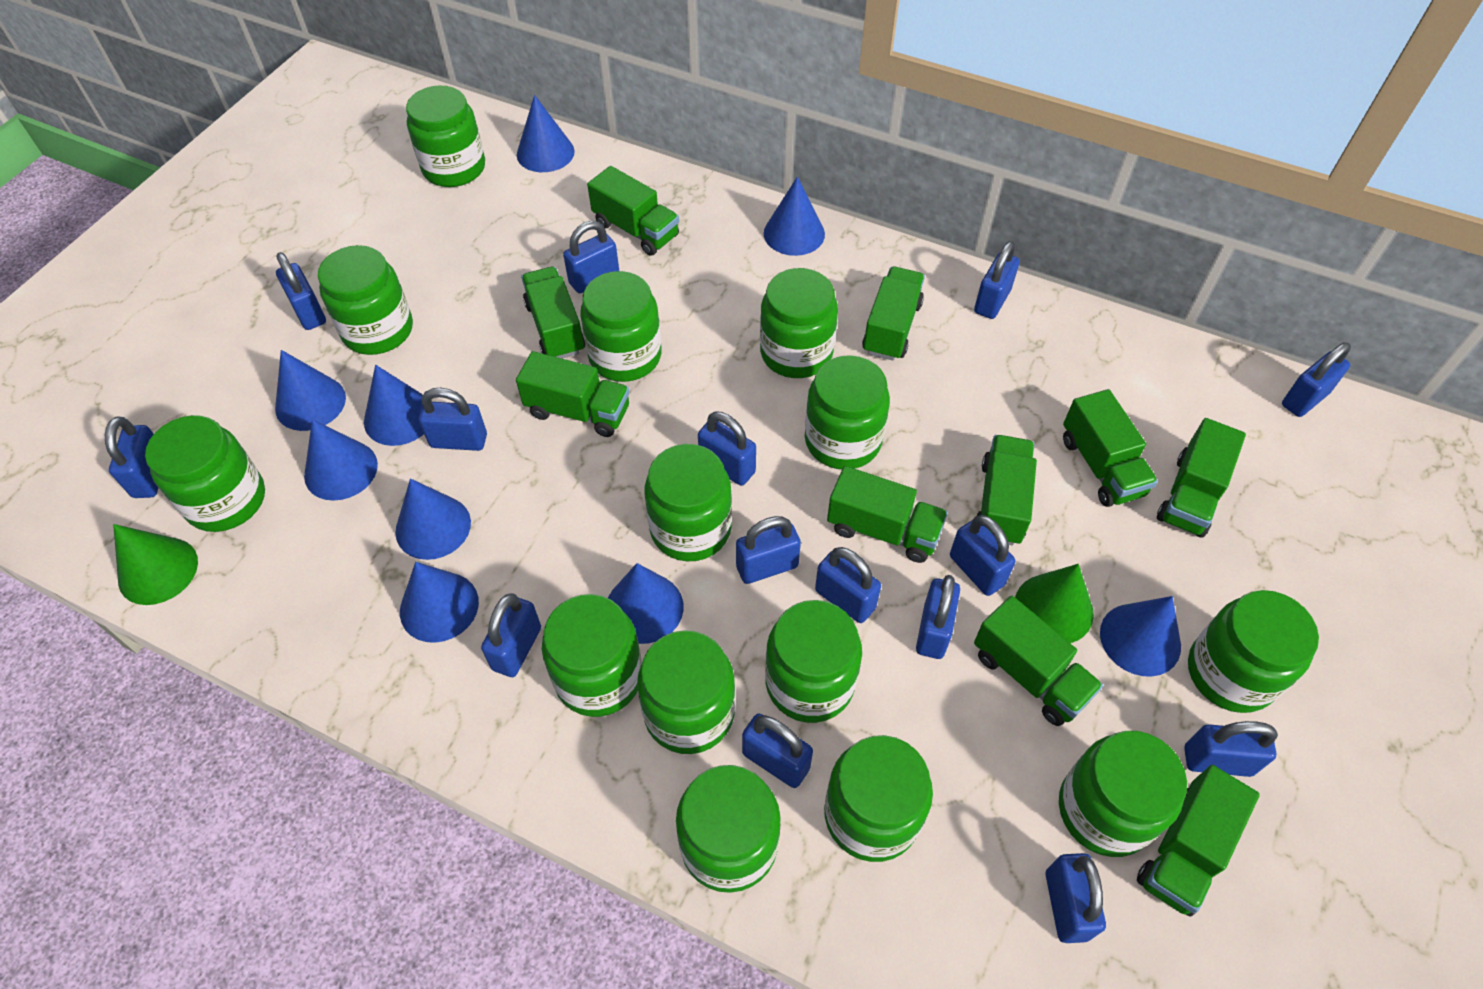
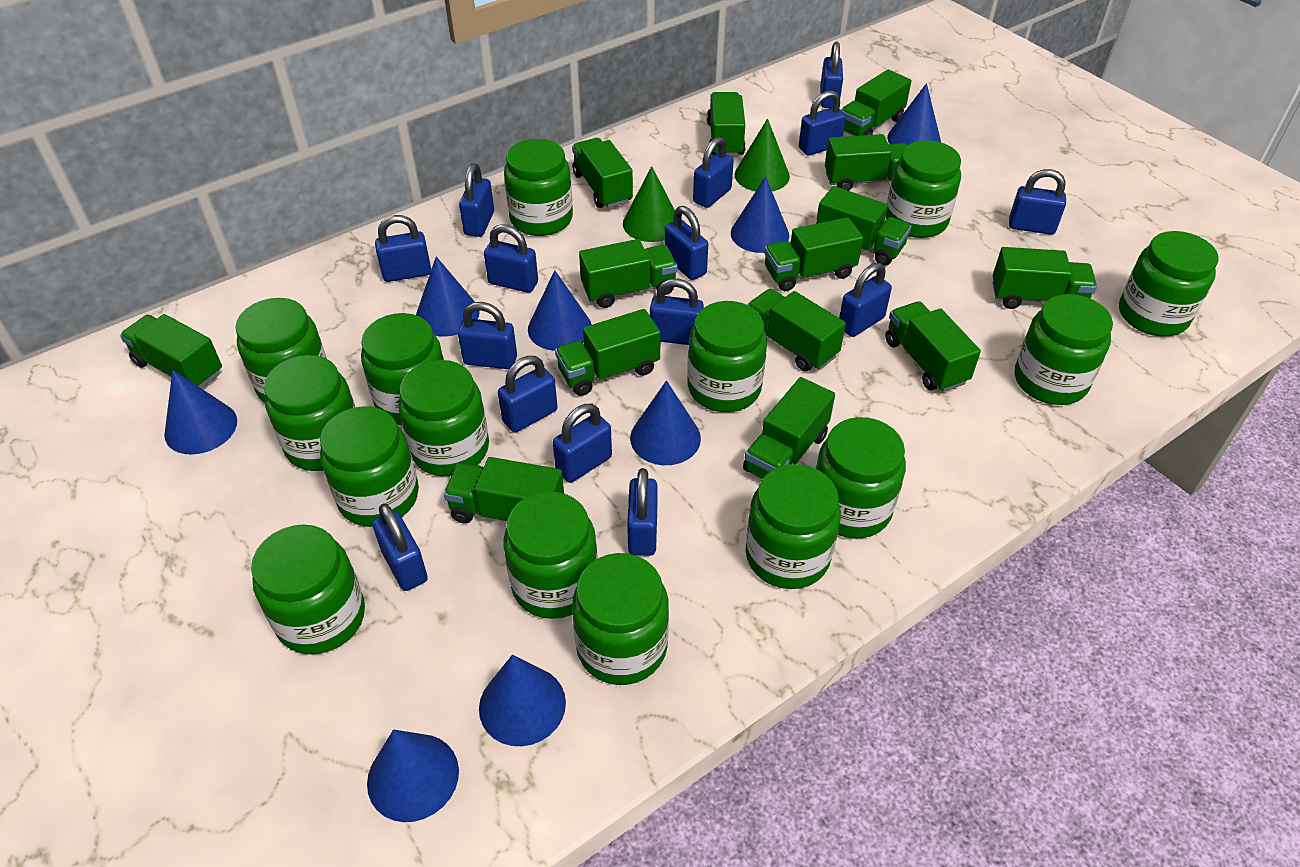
blue cone: 9 -> 8
green jar: 14 -> 15
green truck: 10 -> 14

